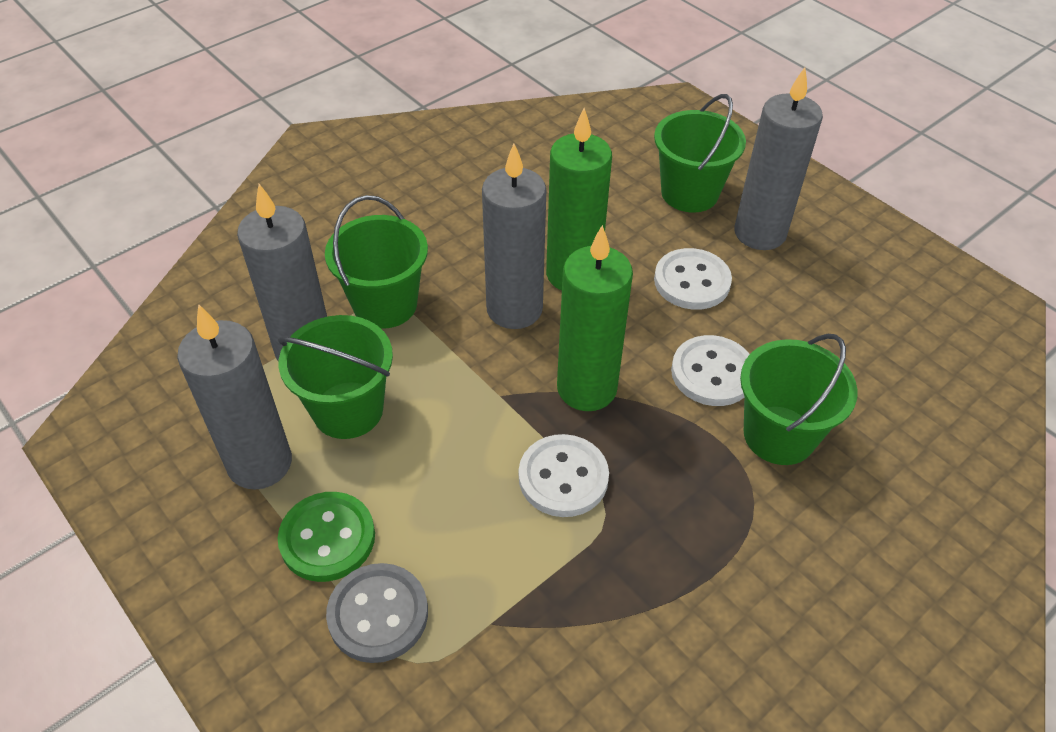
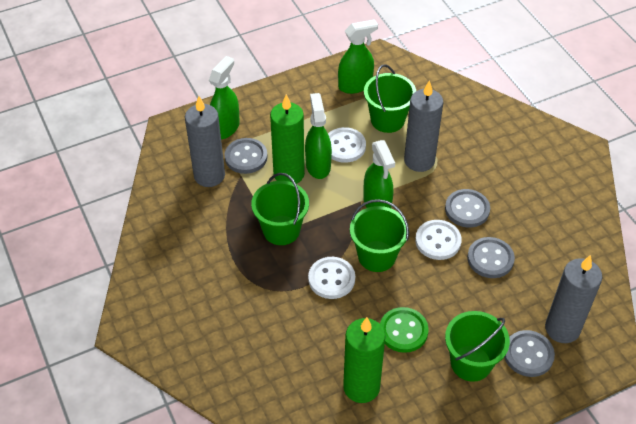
green spray bottle: 0 -> 4
grey button: 1 -> 4
grey candle: 4 -> 3

